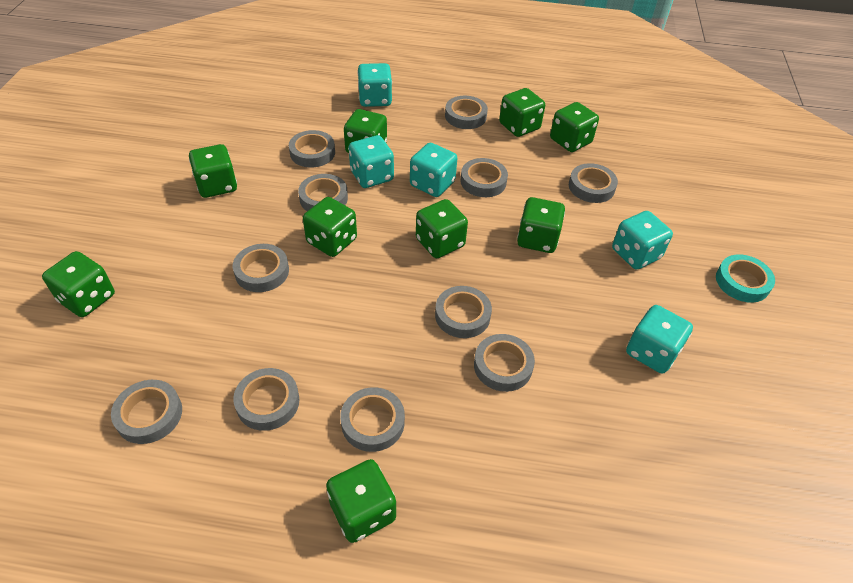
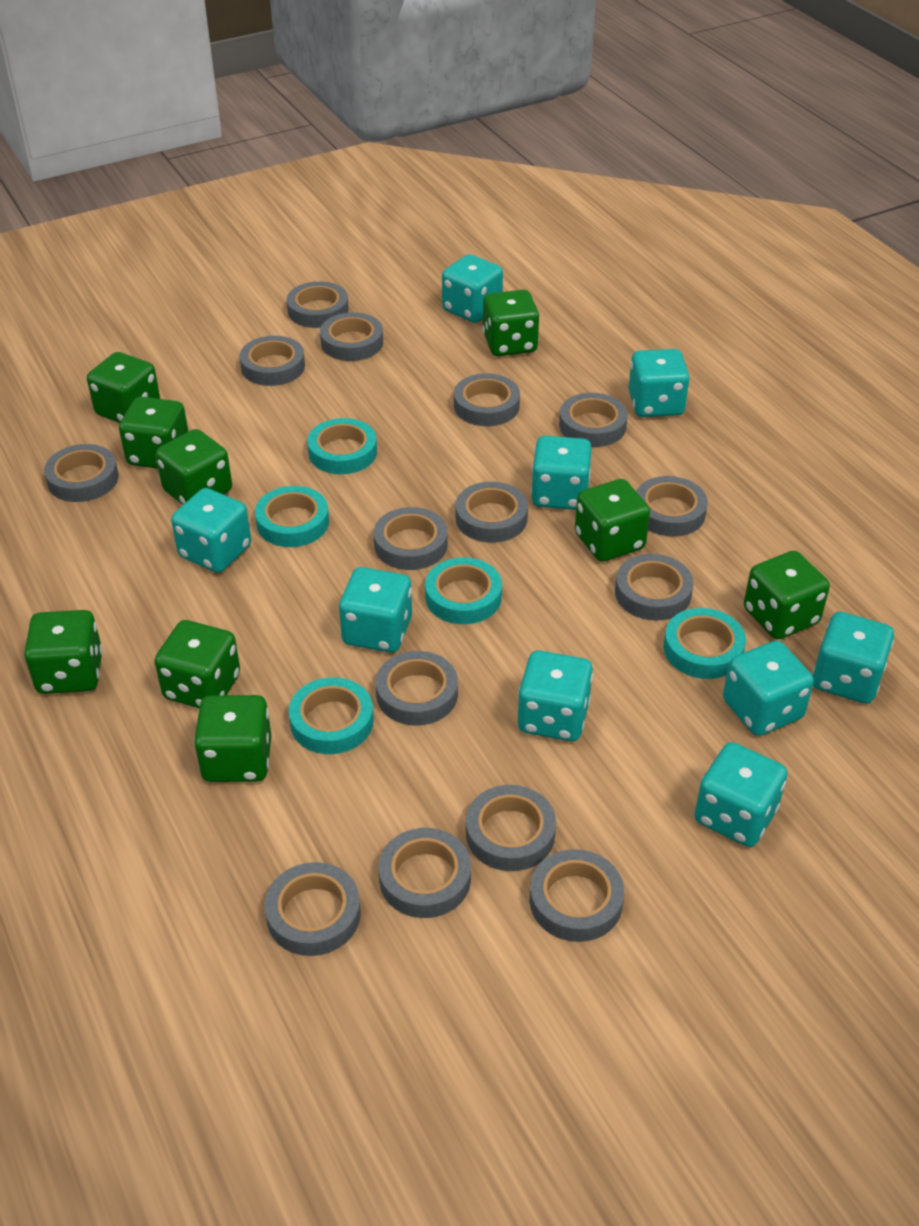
grey tape: 11 -> 15
turquoise dice: 5 -> 9
turquoise tape: 1 -> 5

